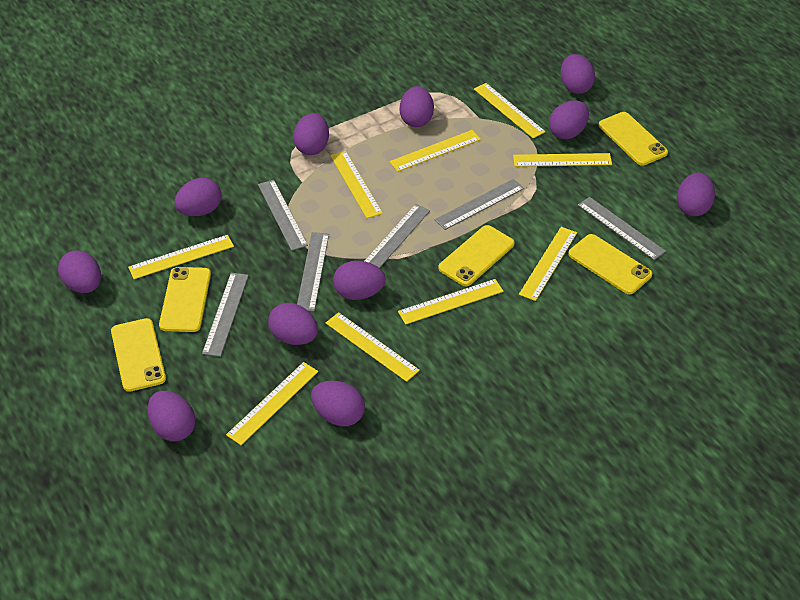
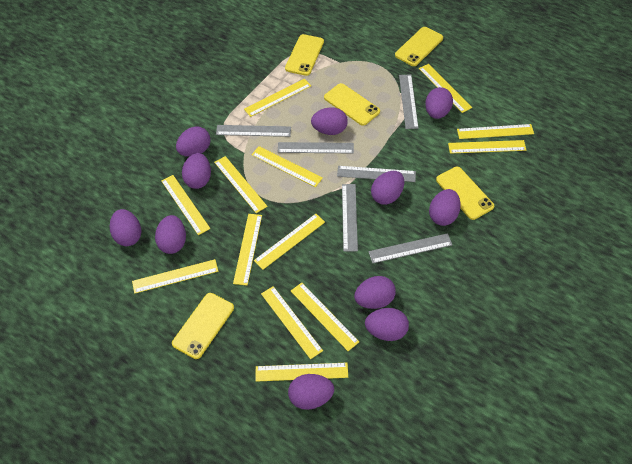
yellow ruler: 9 -> 13

